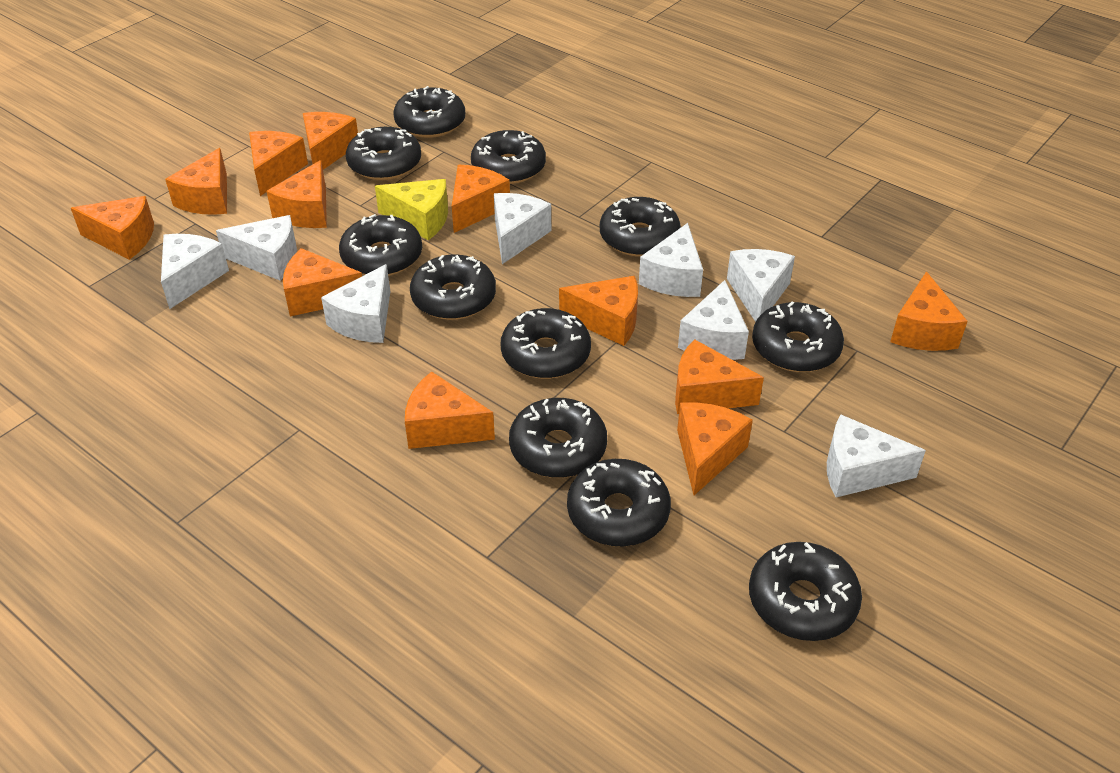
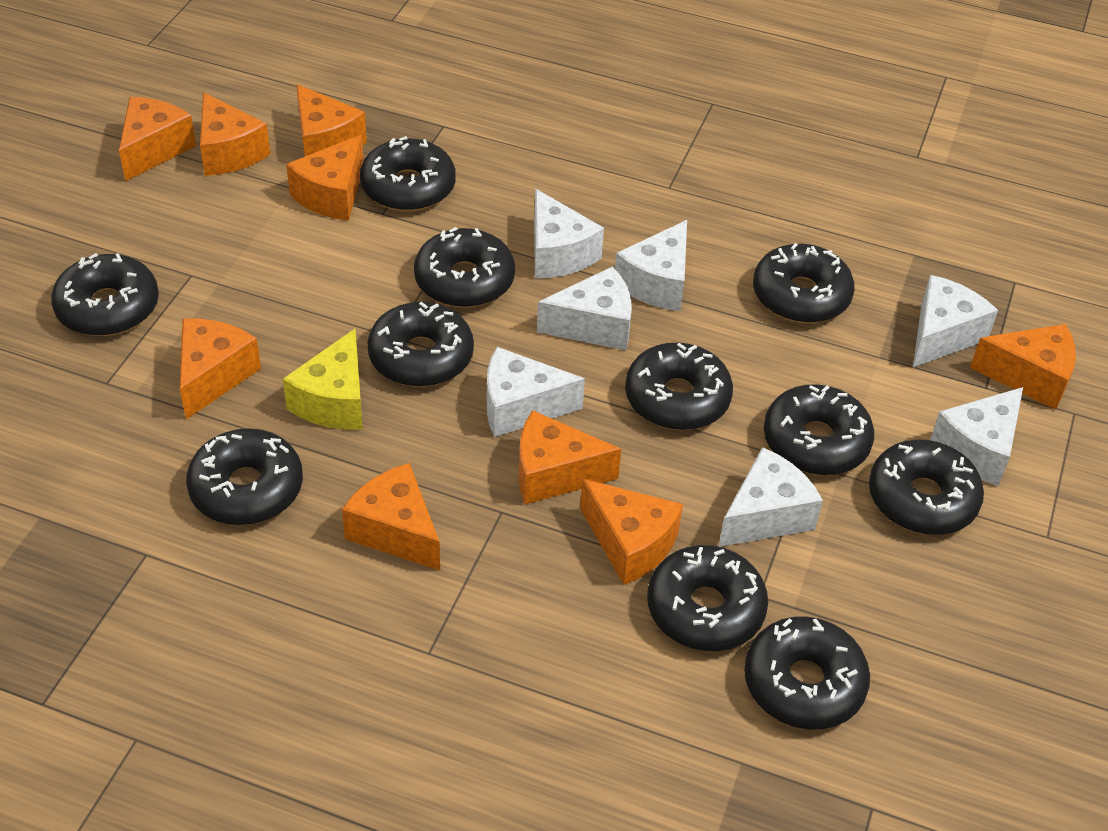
orange cheese: 12 -> 9
white cheese: 8 -> 7

